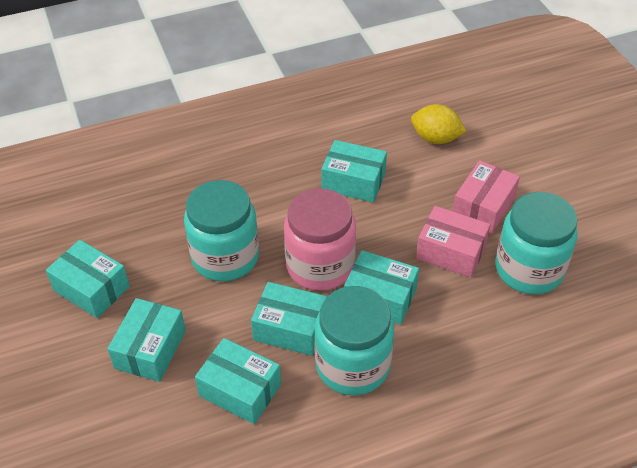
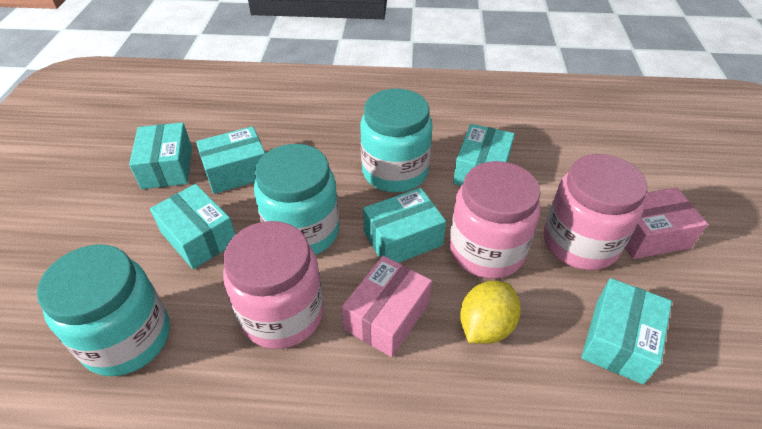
pink jar: 1 -> 3

